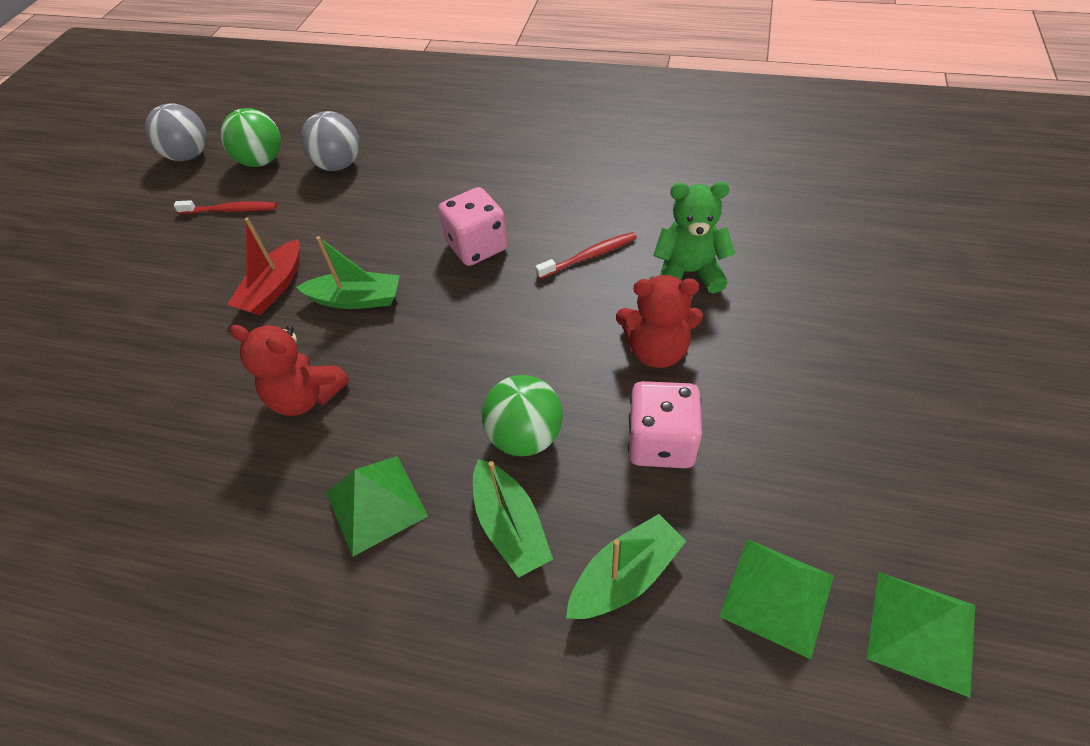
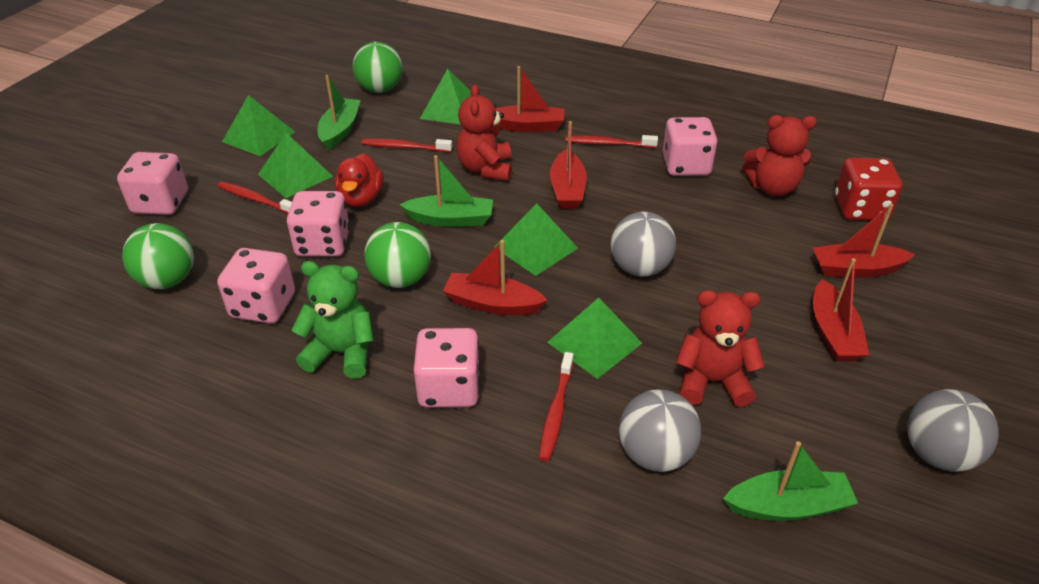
green ball: 2 -> 3
green pyramid: 3 -> 5
grey ball: 2 -> 3
pink dice: 2 -> 5
red boat: 1 -> 5
red dice: 0 -> 1
red duck: 0 -> 1
red teddy bear: 2 -> 3
red toothbrush: 2 -> 4

